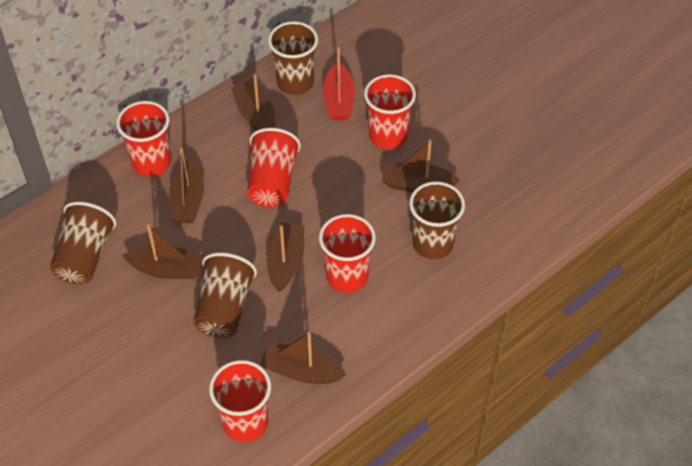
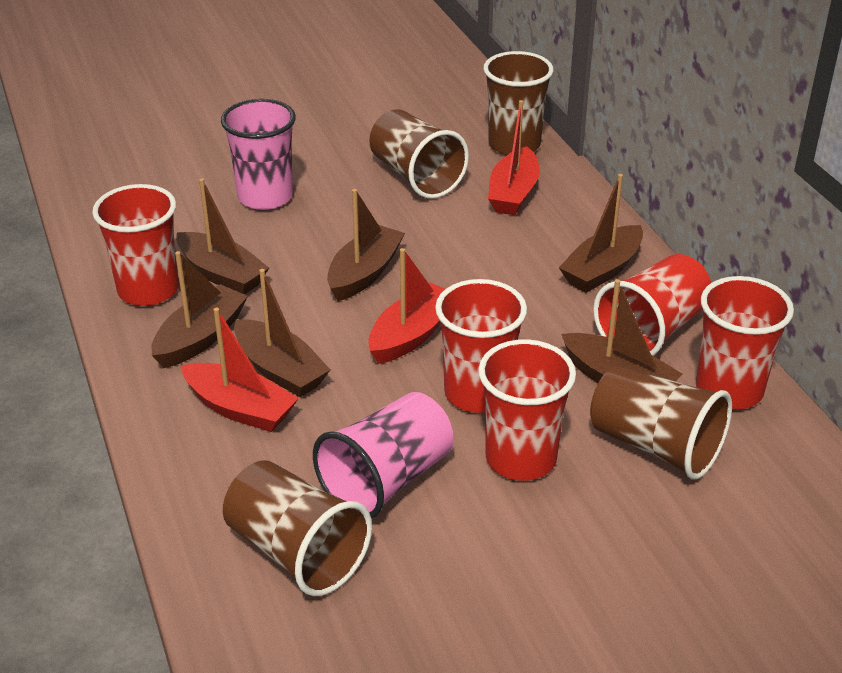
pink cup: 0 -> 2
red boat: 1 -> 3

